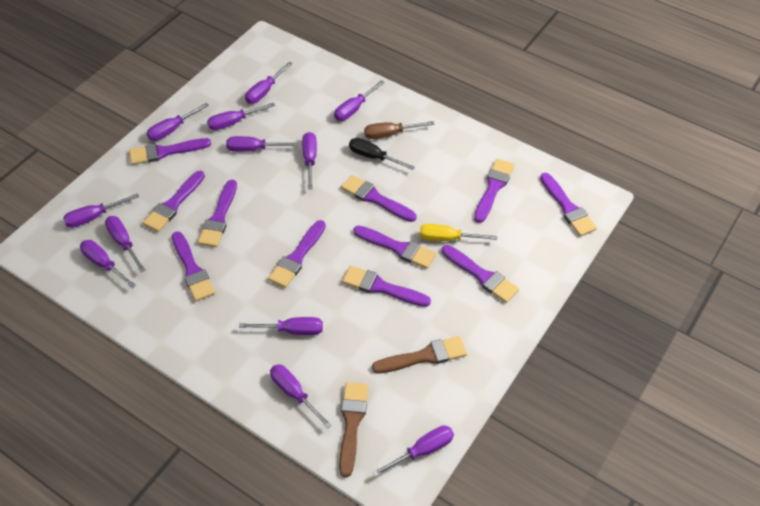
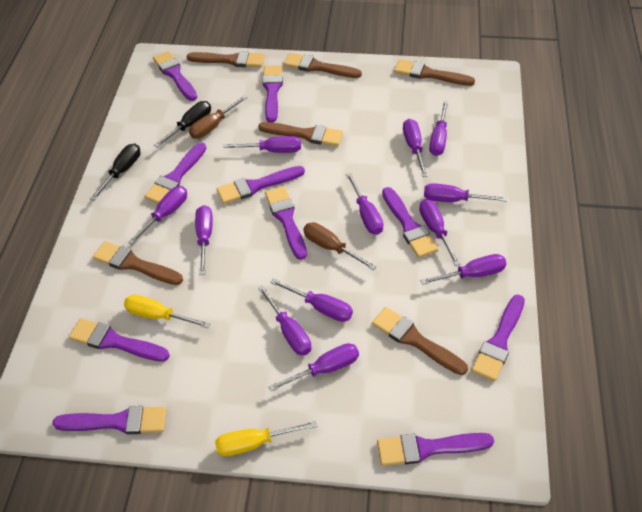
black screwdriver: 1 -> 2
brown brush: 2 -> 6
brown screwdriver: 1 -> 2
purple brush: 11 -> 10
yellow screwdriver: 1 -> 2

